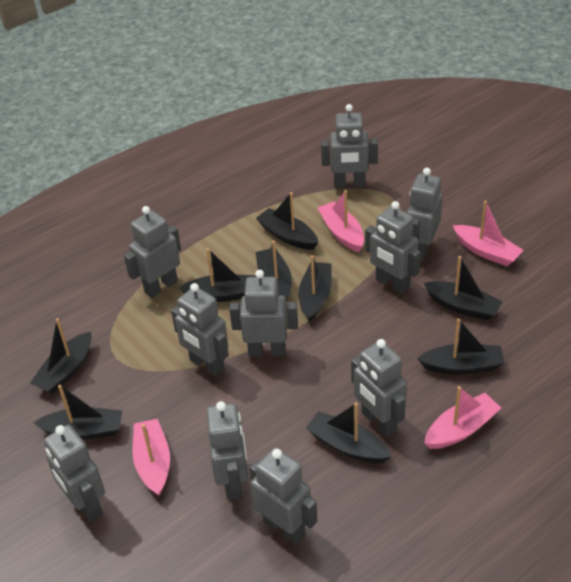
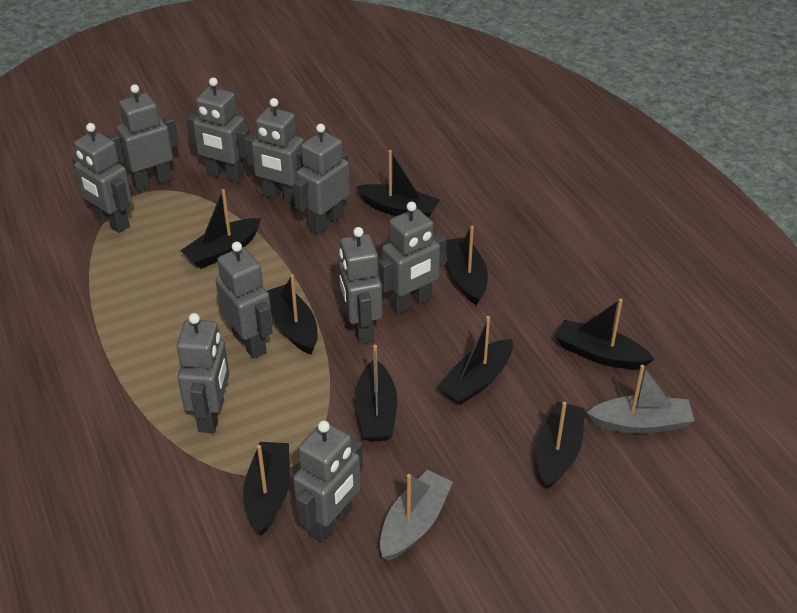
grey boat: 0 -> 2
pink boat: 4 -> 0

